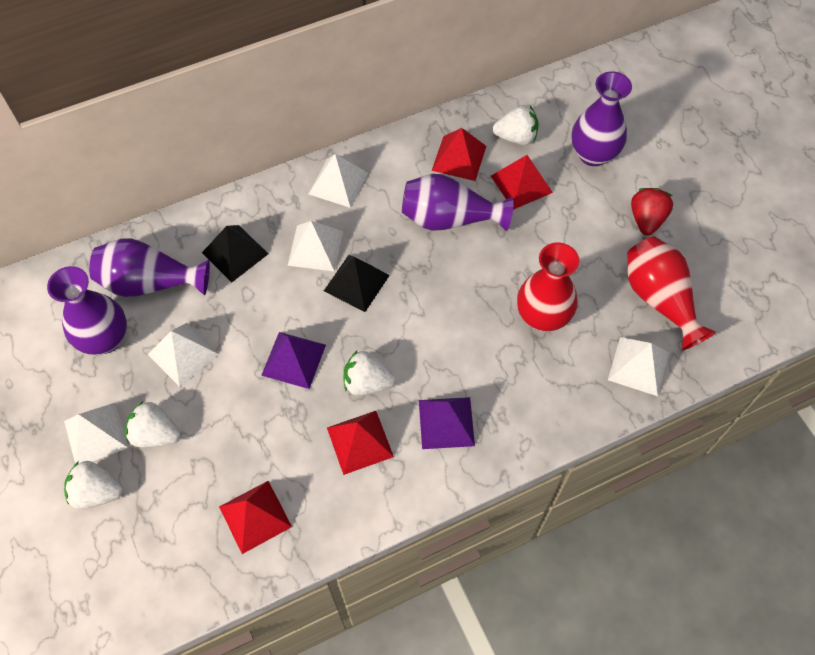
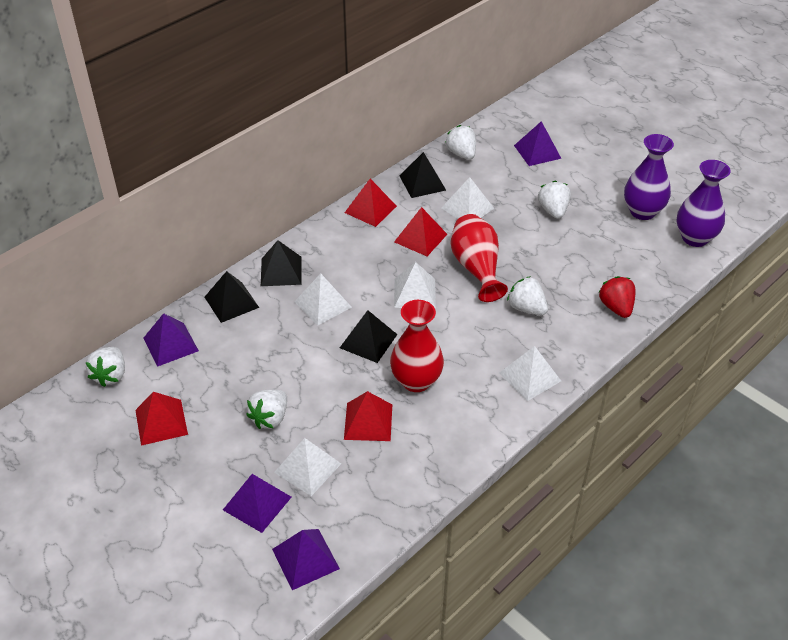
black pyramid: 2 -> 4
purple pyramid: 2 -> 4
purple vase: 4 -> 2
white strawberry: 4 -> 5

